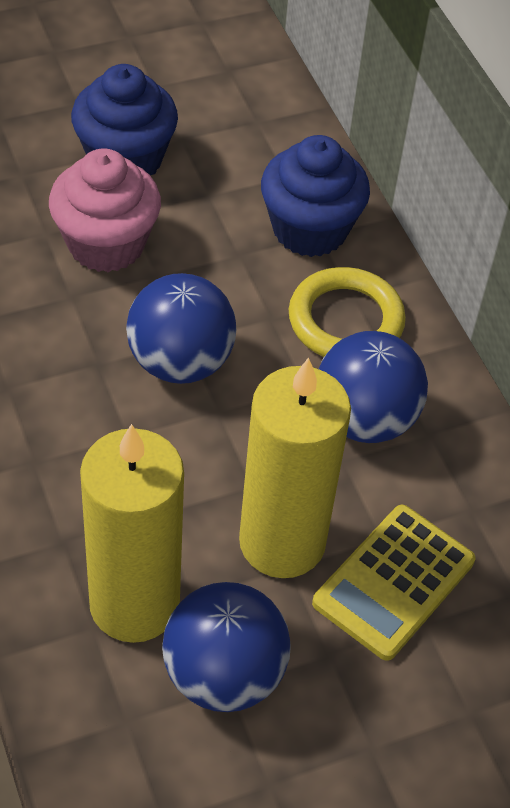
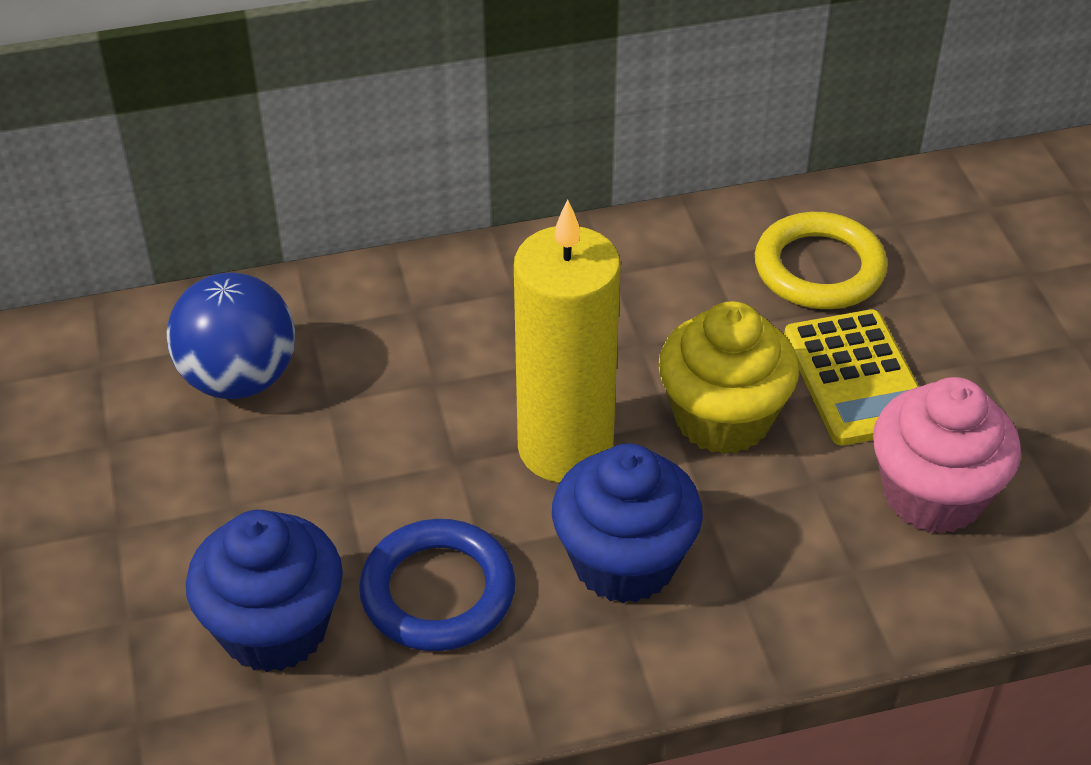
blue ball: 3 -> 1
blue ring: 0 -> 1
yellow candle: 2 -> 1
yellow cupcake: 0 -> 1

